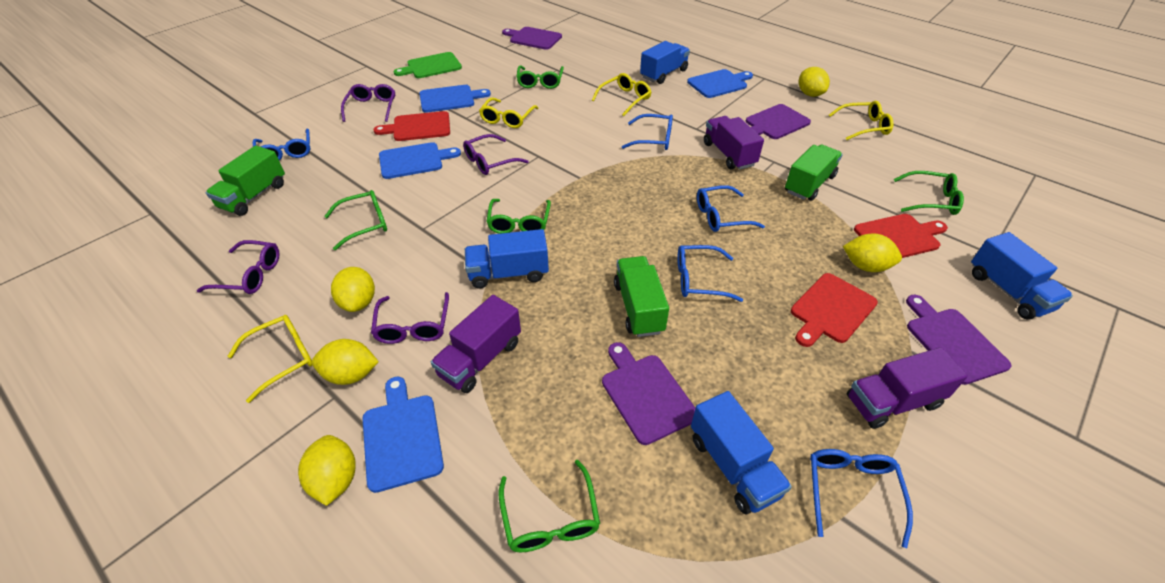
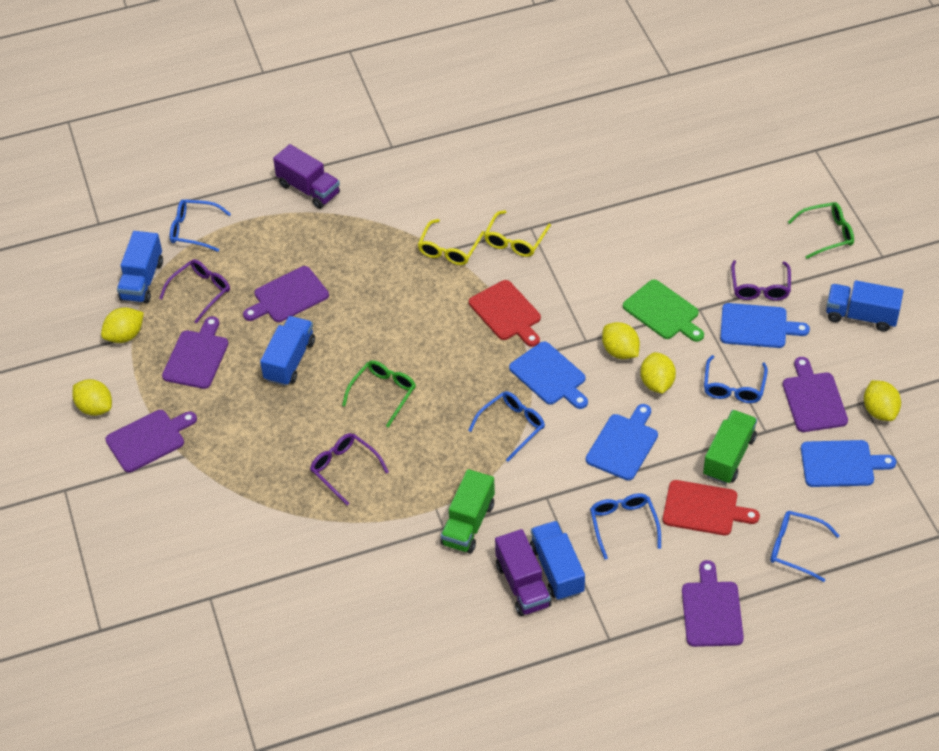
green glasses: 5 -> 2
green truck: 3 -> 2
purple cutting board: 4 -> 5
purple glasses: 4 -> 3
purple truck: 3 -> 2
red cutting board: 3 -> 2
yellow glasses: 4 -> 2

